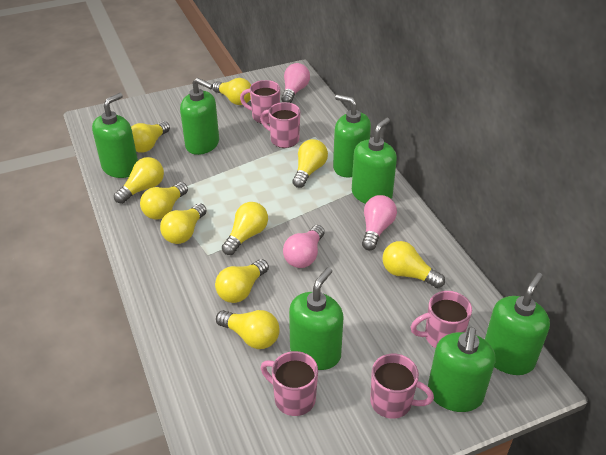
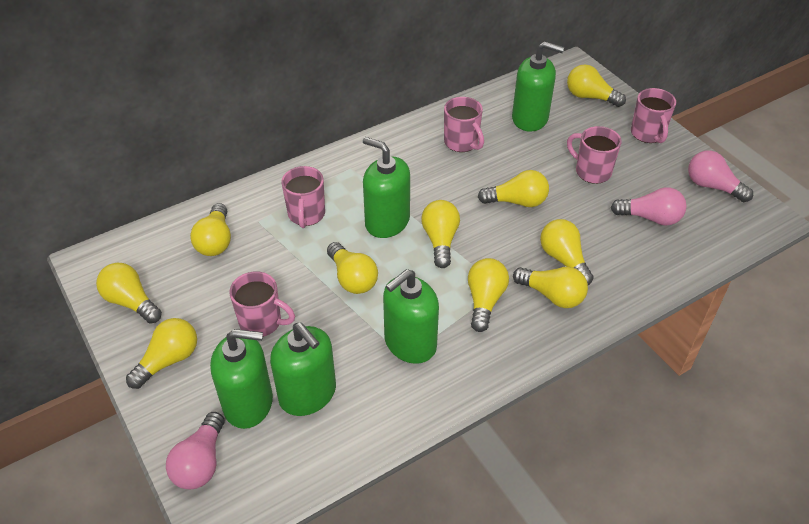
green soap dispenser: 7 -> 5

